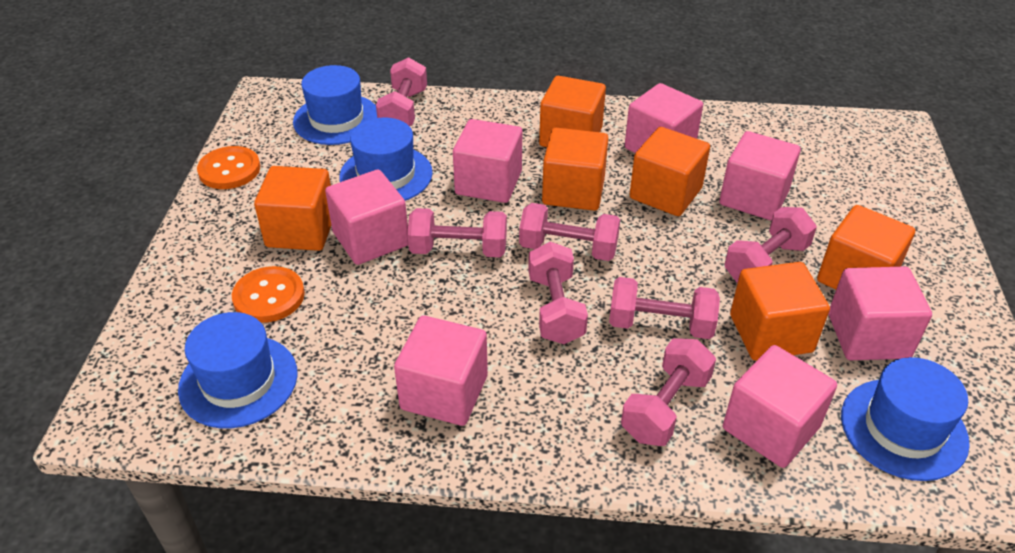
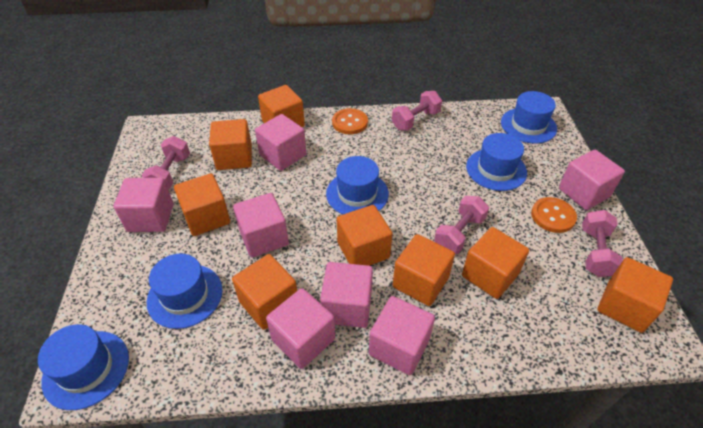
blue hat: 4 -> 5
orange cube: 6 -> 8
pink dumbbell: 7 -> 4

